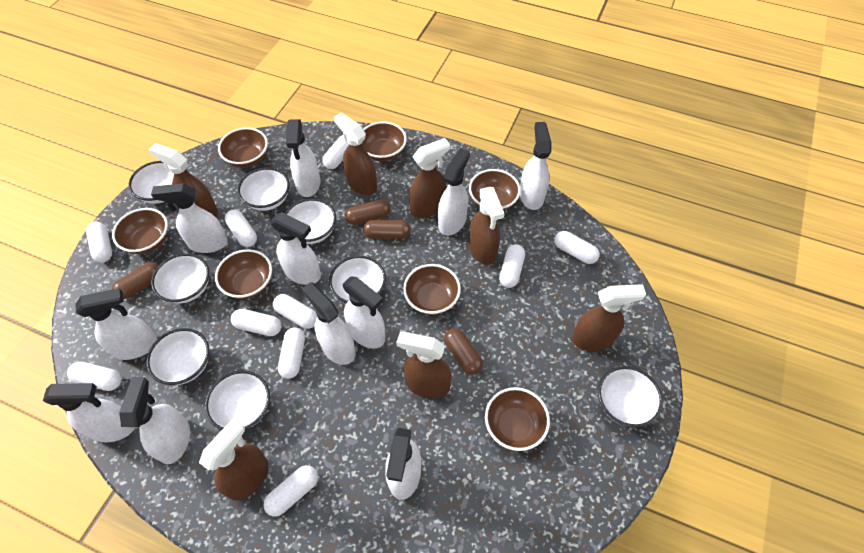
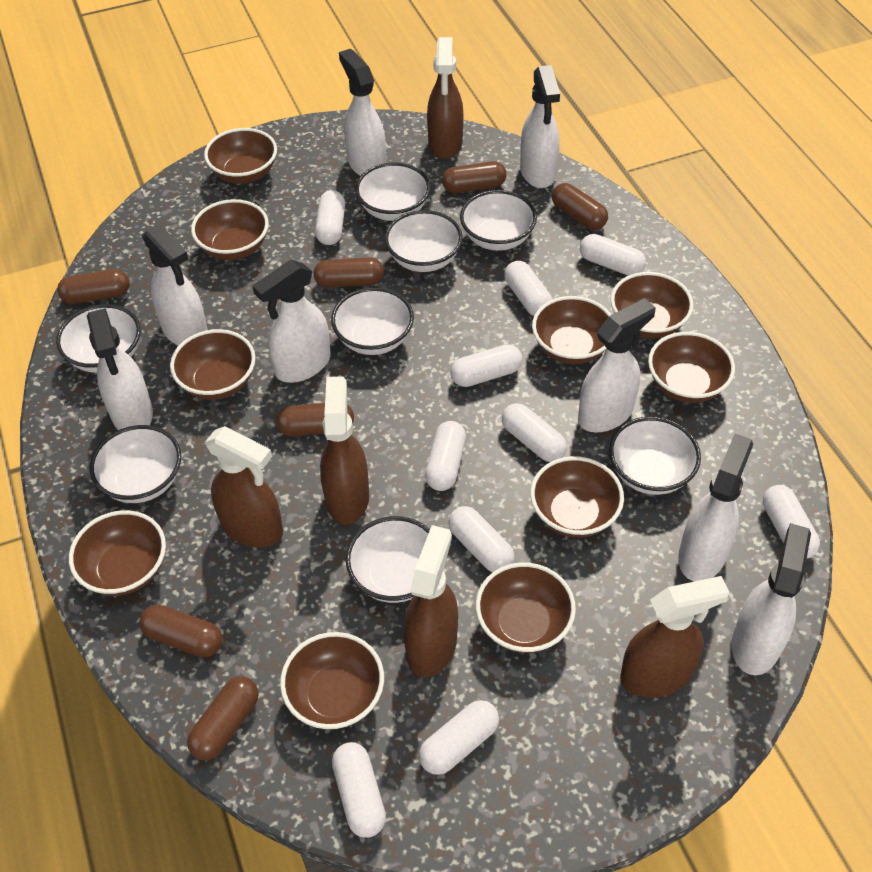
brown bowl: 7 -> 10
brown capsule: 4 -> 7
brown spray bottle: 7 -> 5
white spray bottle: 11 -> 8

